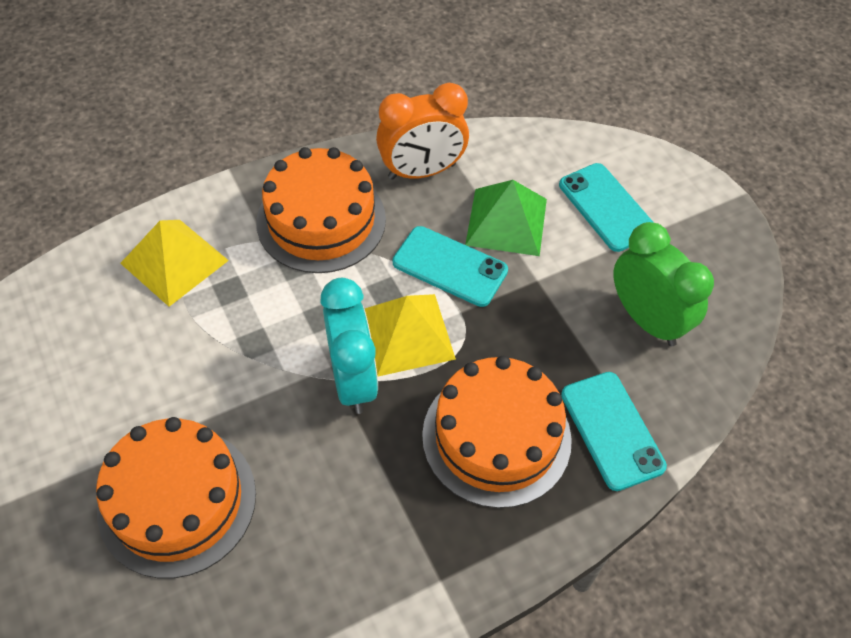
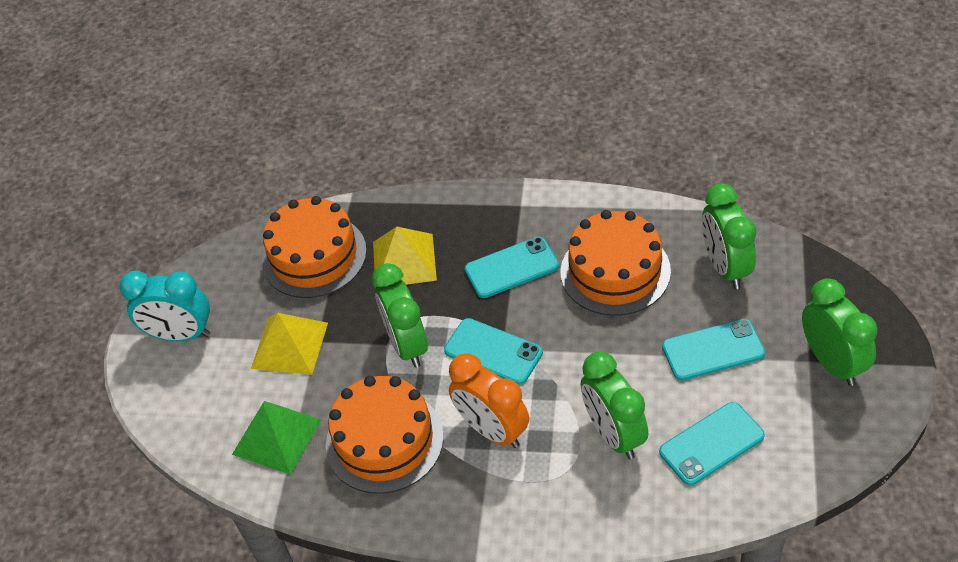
green clock: 1 -> 4
turquoise phone: 3 -> 4

